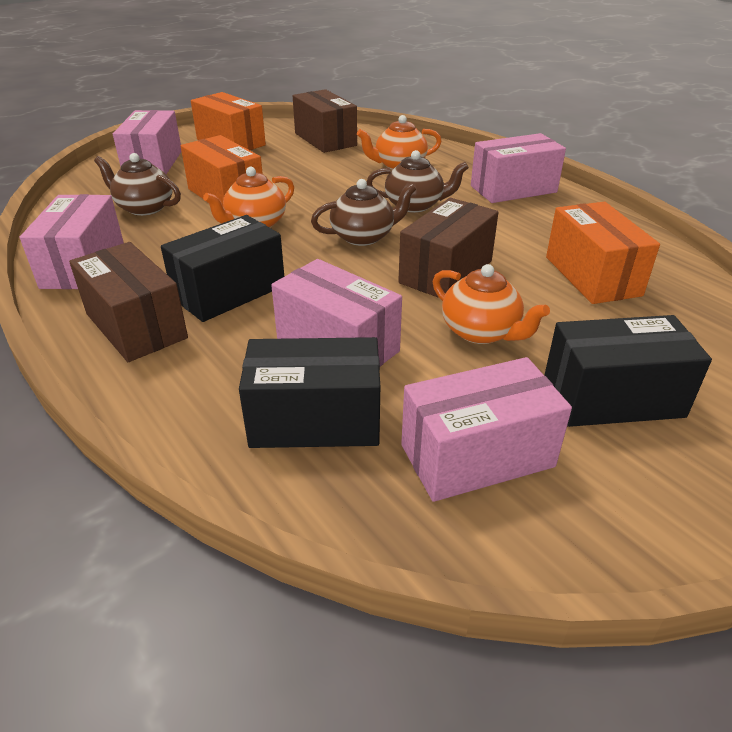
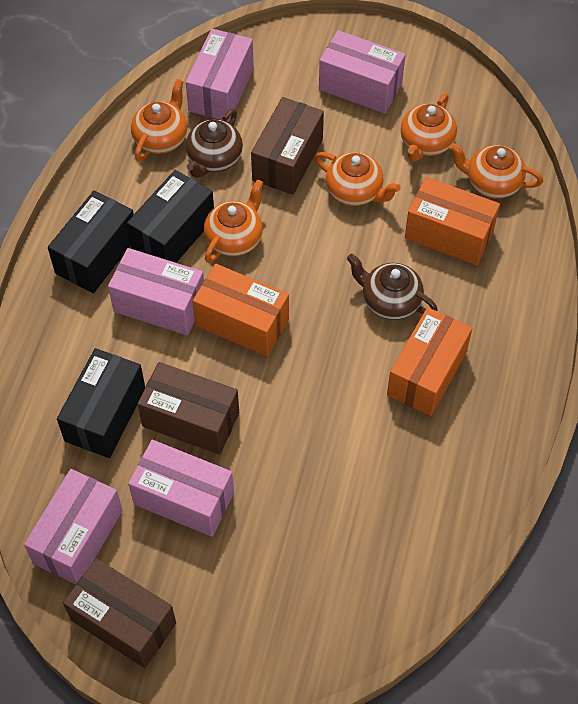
brown teapot: 3 -> 2
orange teapot: 3 -> 5

